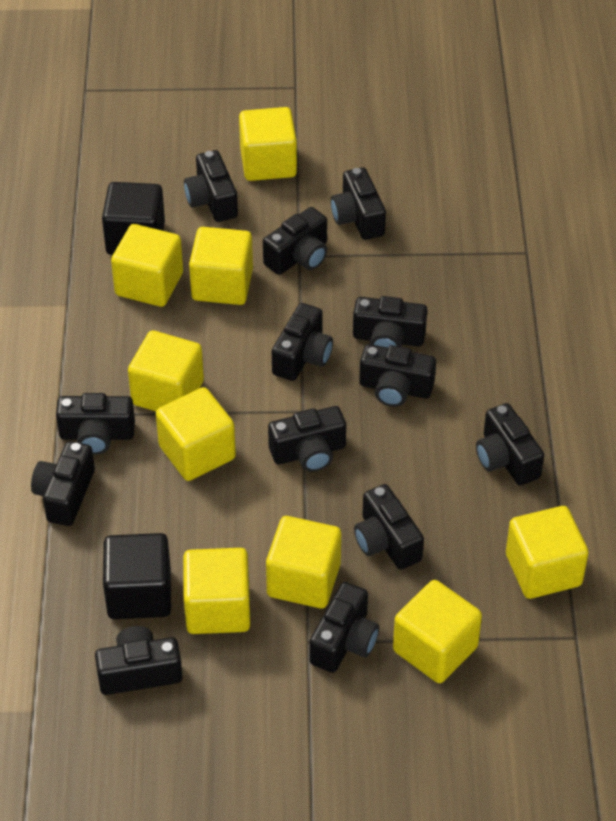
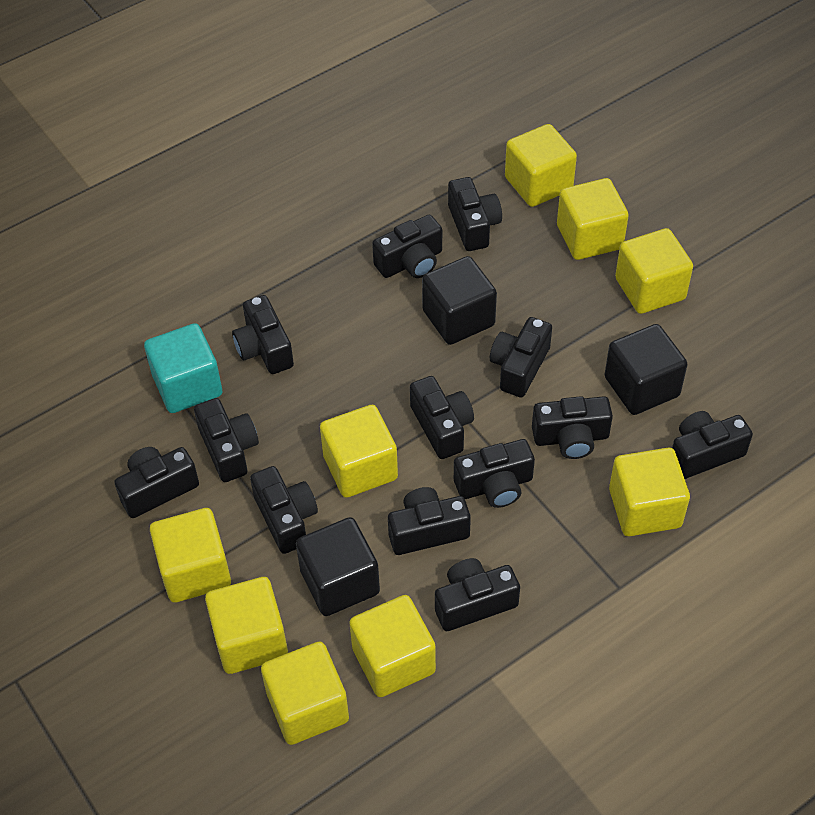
black cube: 2 -> 3
turquoise cube: 0 -> 1

